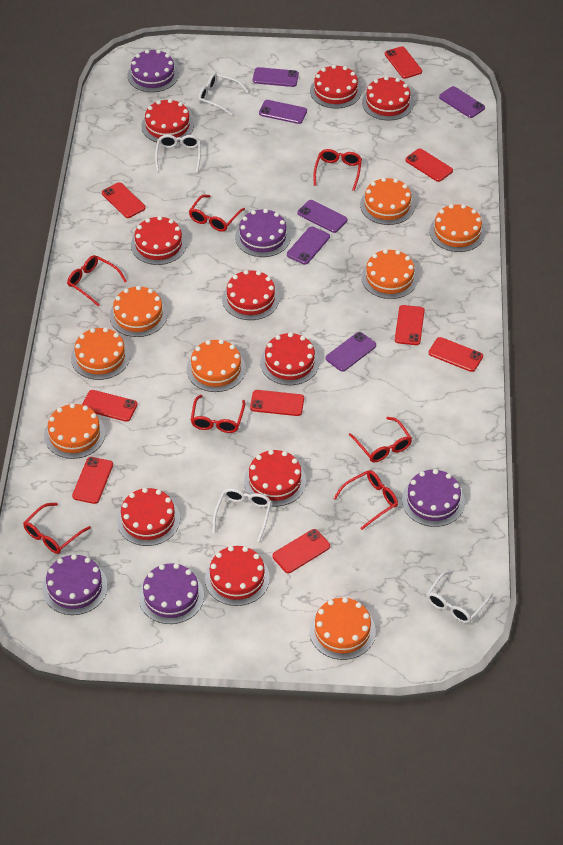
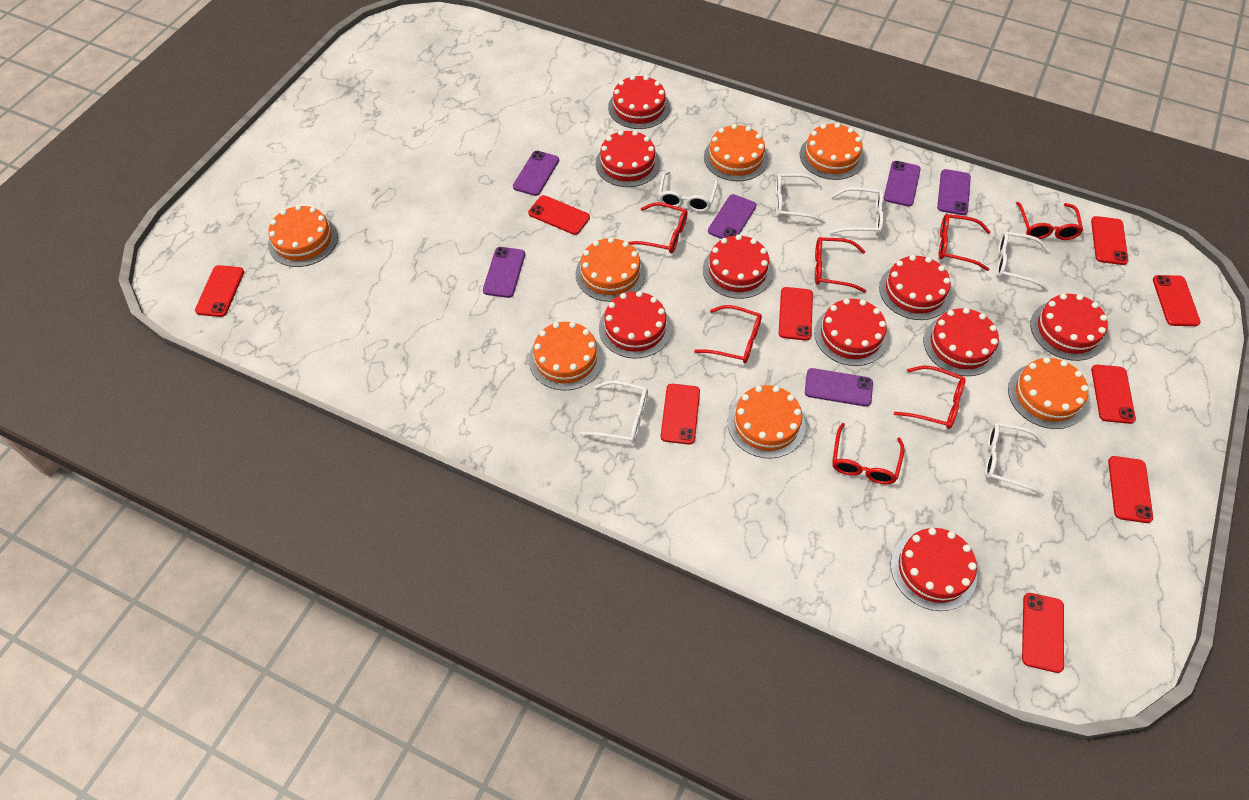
orange cake: 8 -> 7
purple cake: 5 -> 0
white glasses: 4 -> 6

